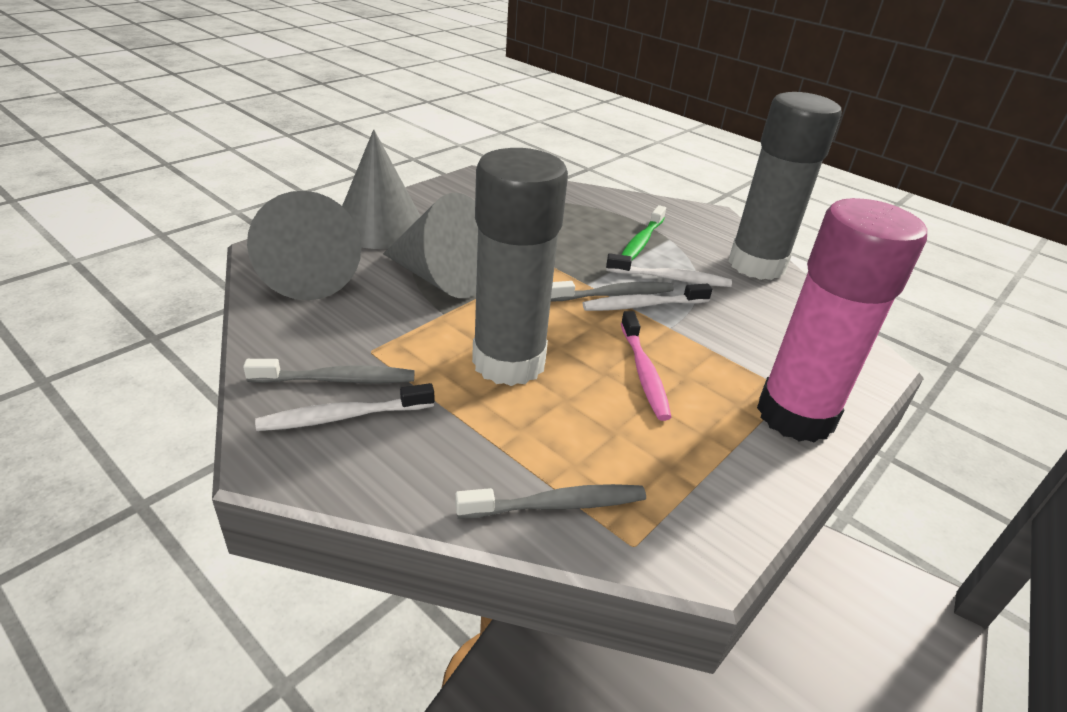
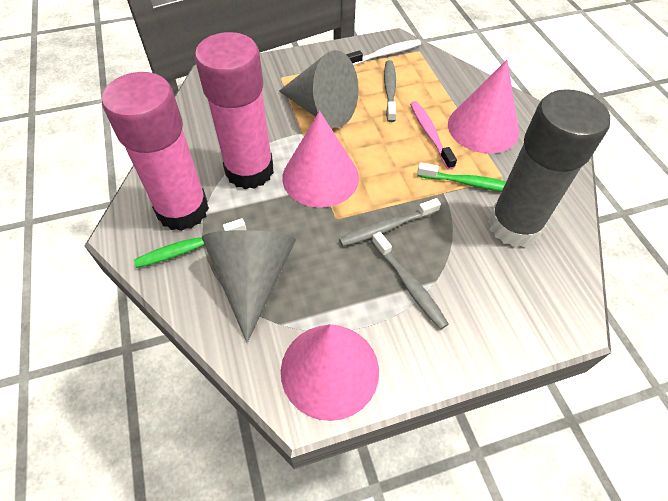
green toothbrush: 1 -> 2
grey cone: 3 -> 2
grey glue stick: 2 -> 1
pink cone: 0 -> 3
pink glue stick: 1 -> 2
white toothbrush: 3 -> 1

